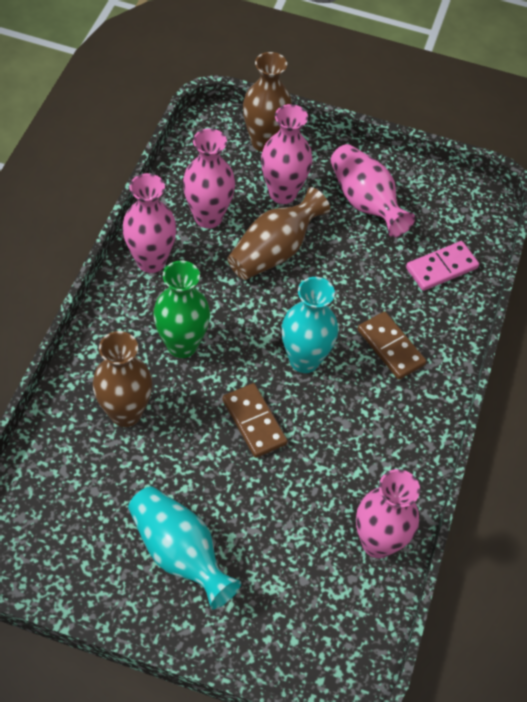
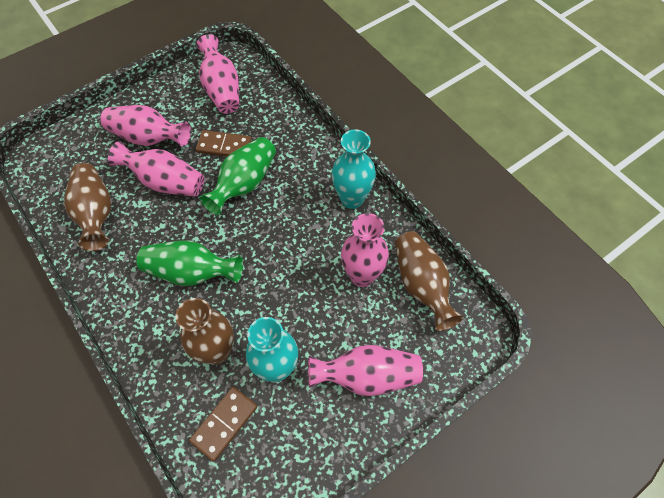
green vase: 1 -> 2
pink domino: 1 -> 0

